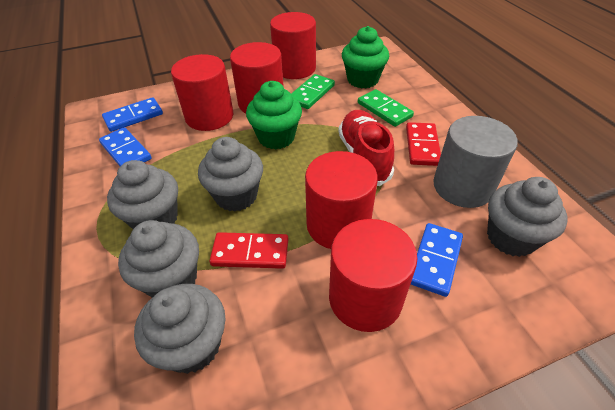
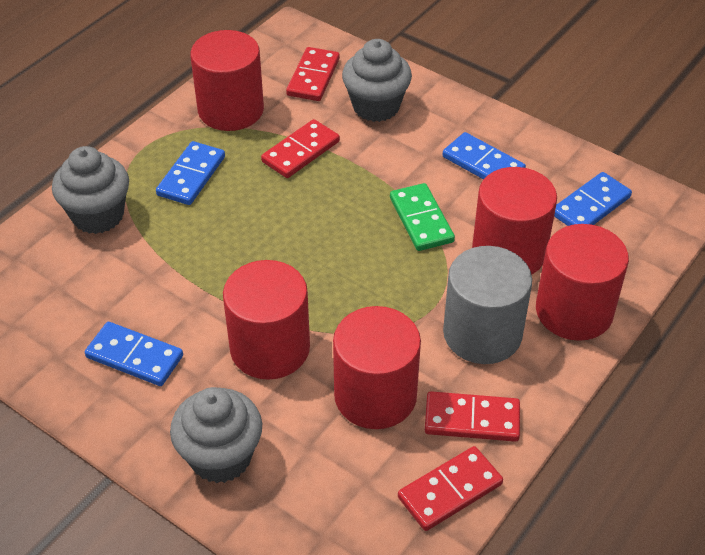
blue domino: 3 -> 4
green cupcake: 2 -> 0
green domino: 2 -> 1
grey cupcake: 5 -> 3
red domino: 2 -> 4
red shoe: 1 -> 0

